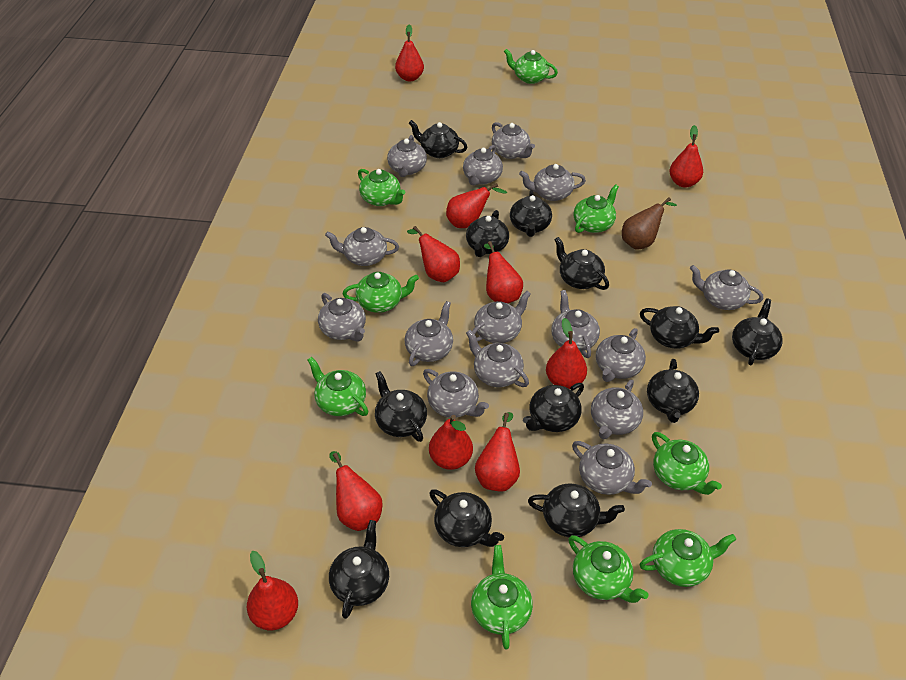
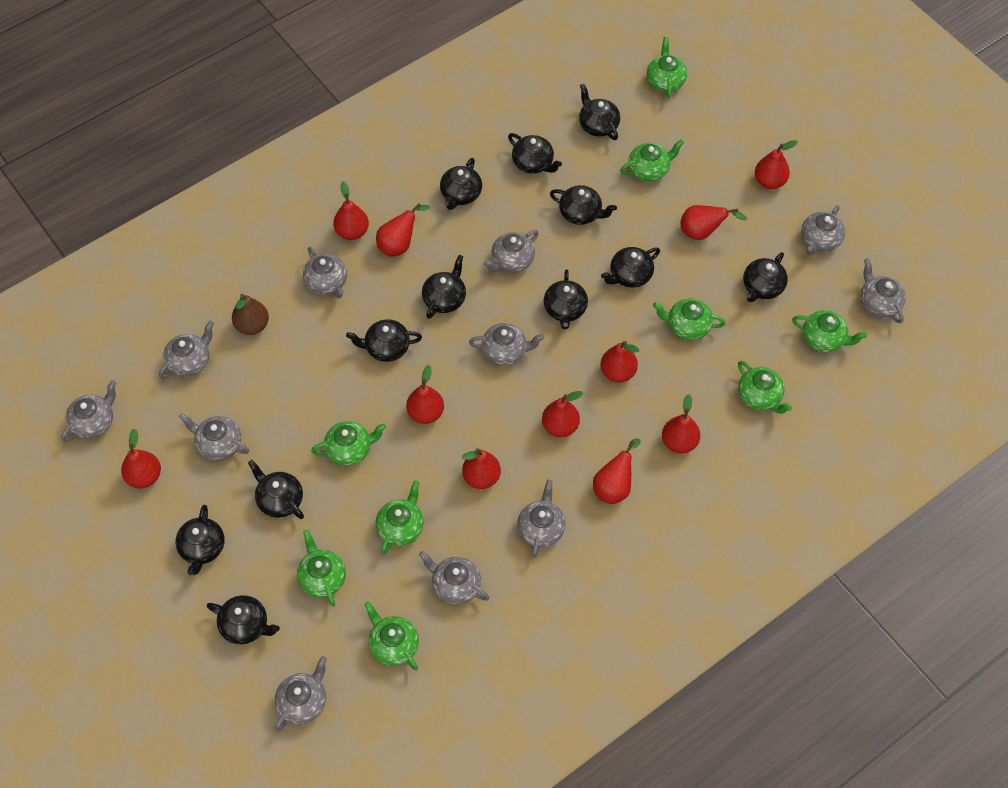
grey teapot: 15 -> 11
red pear: 10 -> 11

